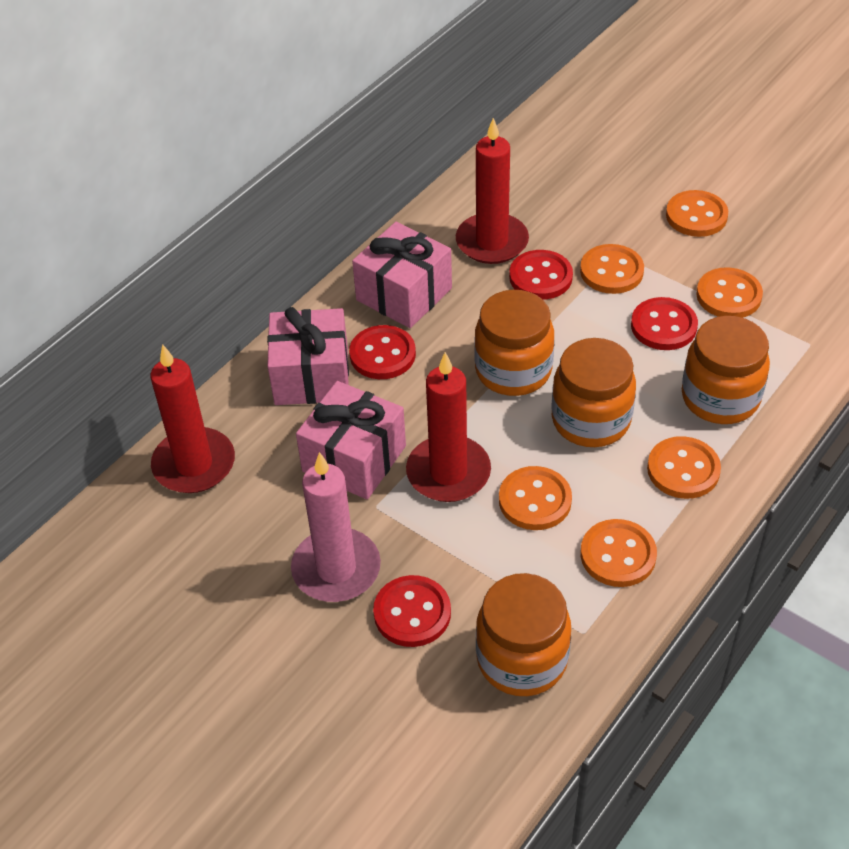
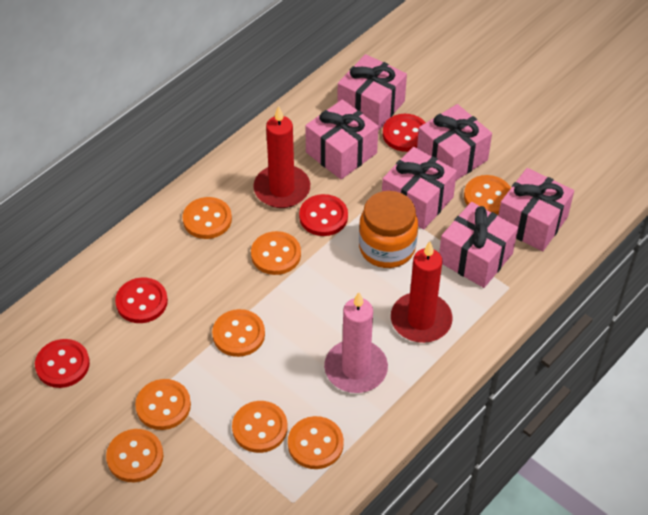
orange button: 6 -> 8
orange jar: 4 -> 1
pink gift: 3 -> 6
red candle: 3 -> 2

